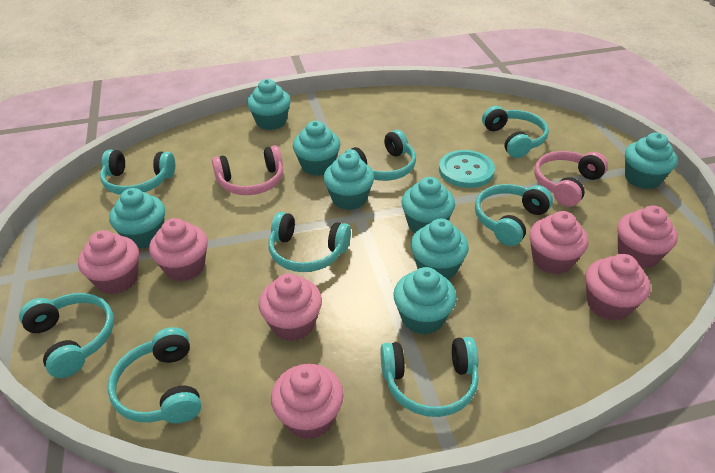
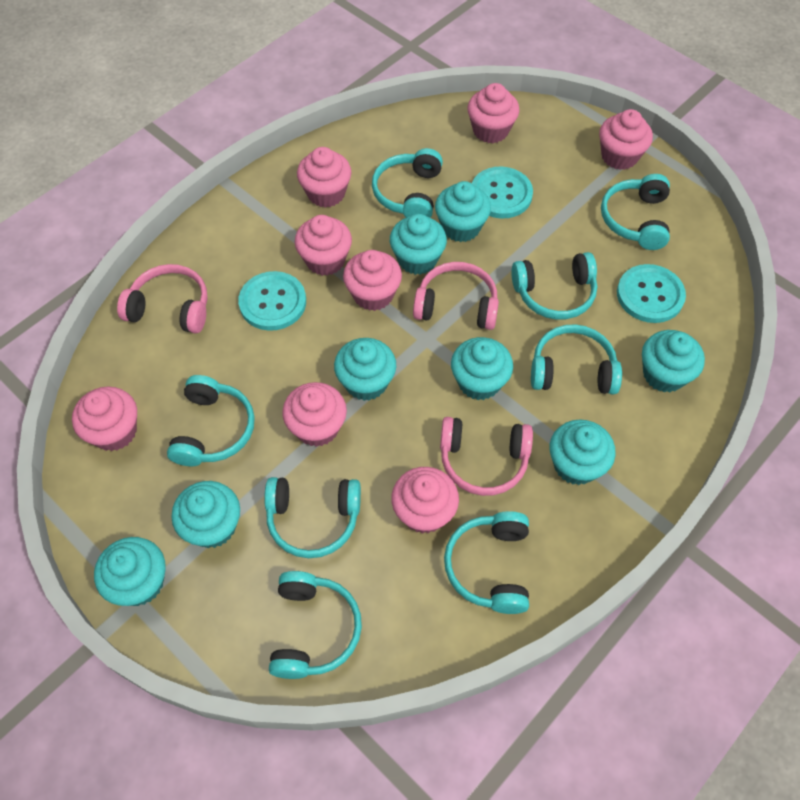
pink cupcake: 7 -> 8
pink headphones: 2 -> 3
turquoise button: 1 -> 3

